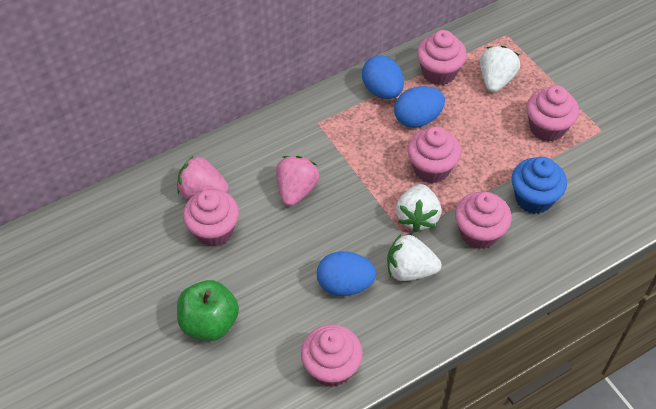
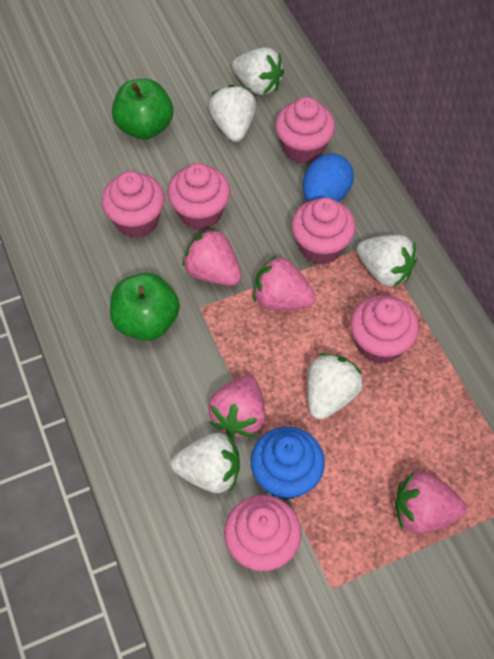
blue egg: 3 -> 1
green apple: 1 -> 2
pink strawberry: 2 -> 4
white strawberry: 3 -> 5

